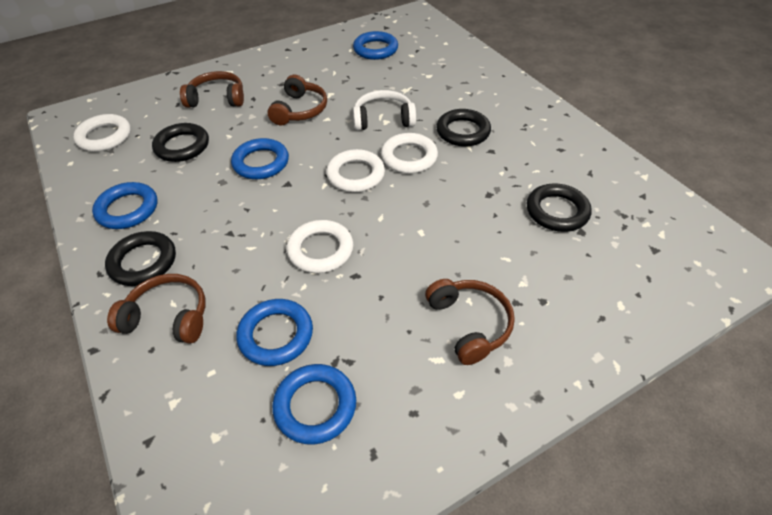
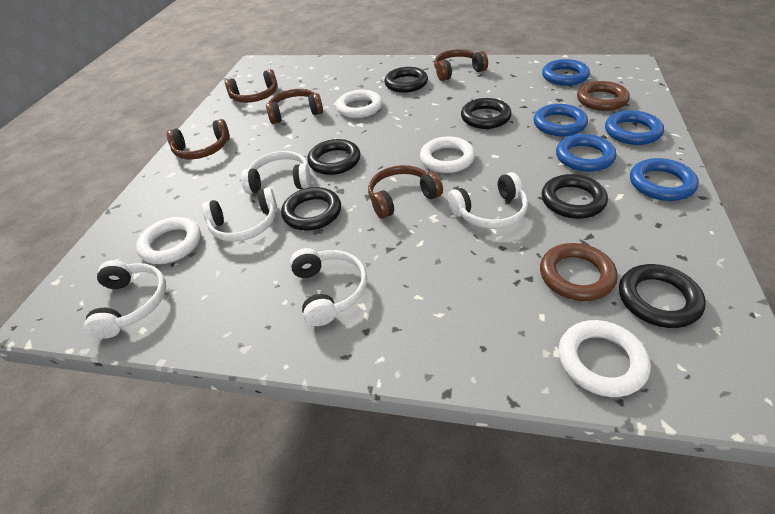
black ring: 4 -> 6
brown headphones: 4 -> 5
brown ring: 0 -> 2
white headphones: 1 -> 5

